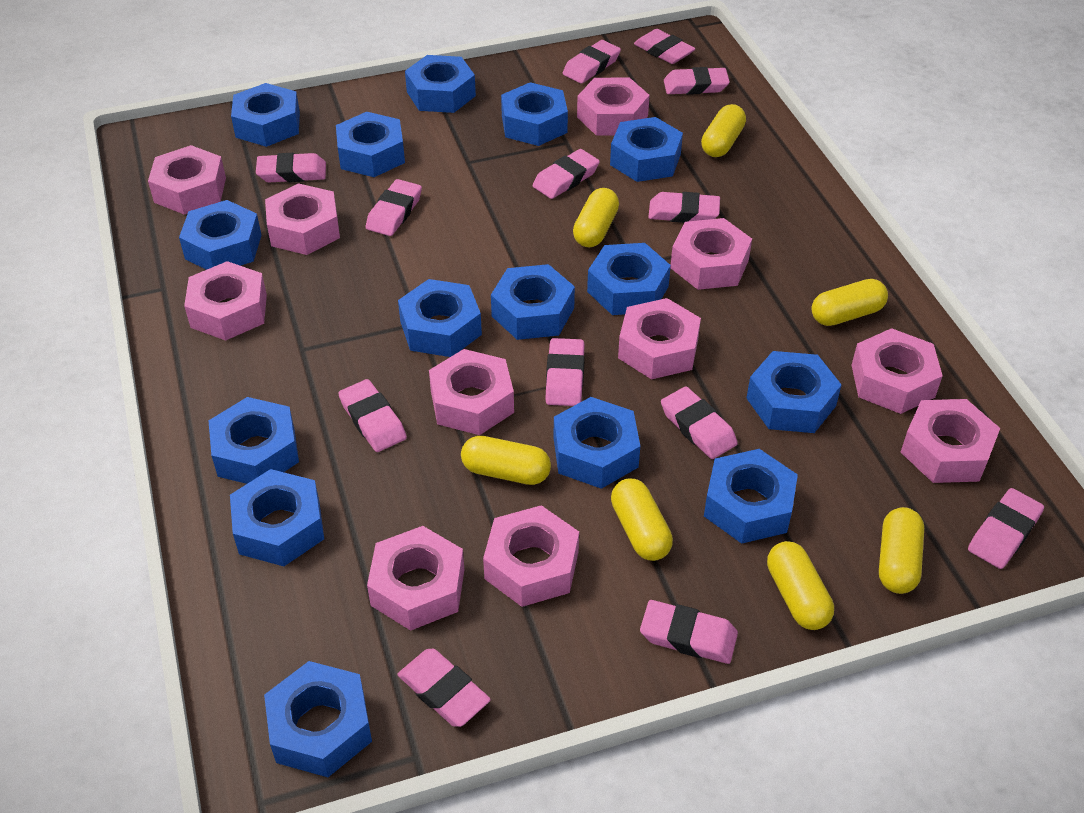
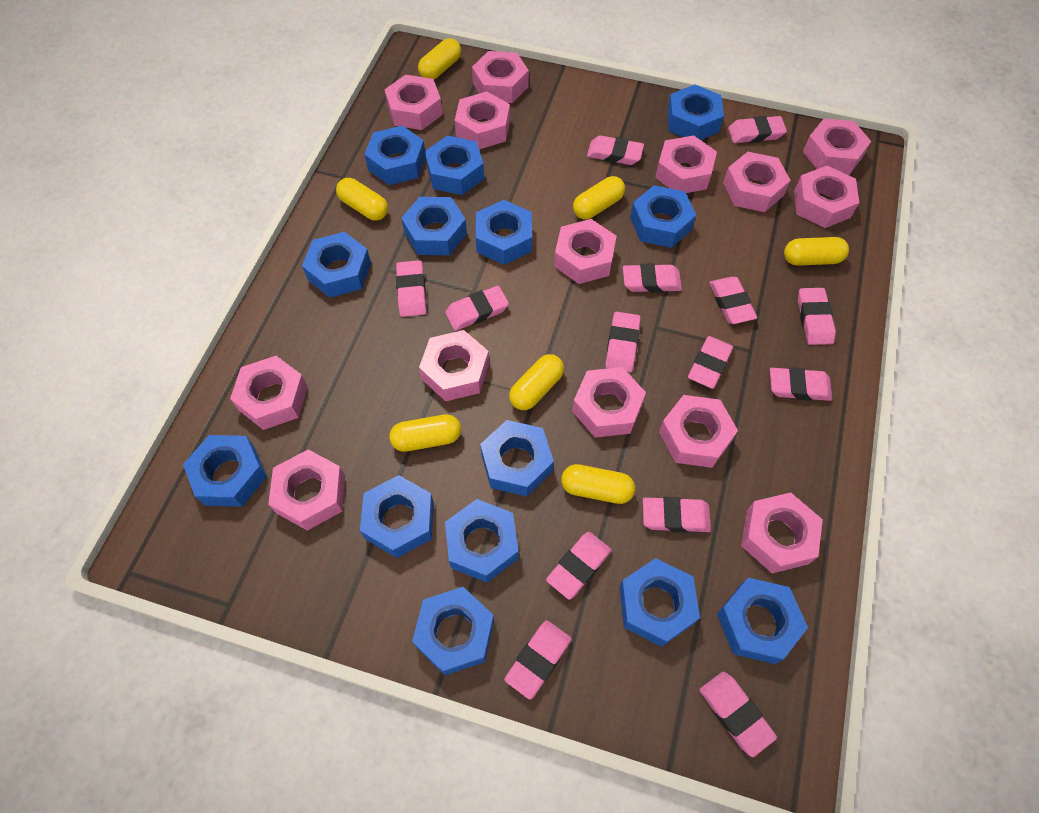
blue nut: 15 -> 14
pink eraser: 13 -> 14
pink nut: 11 -> 14

